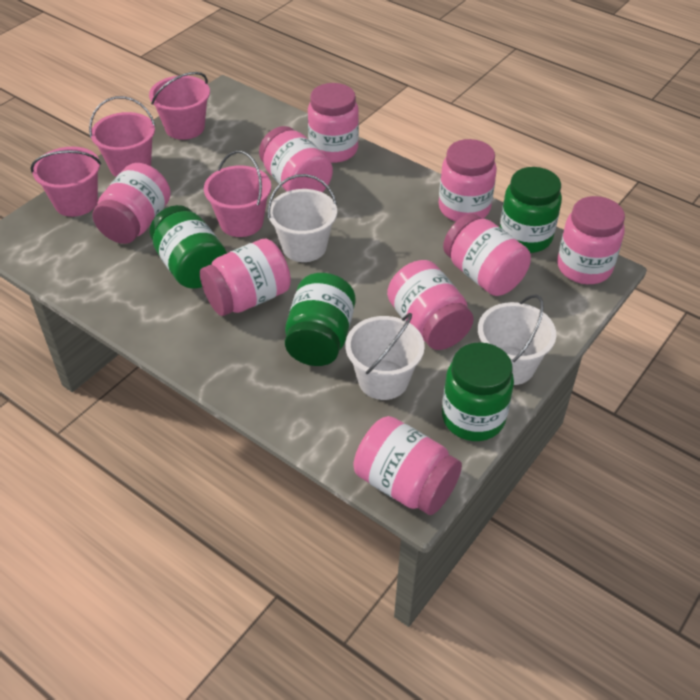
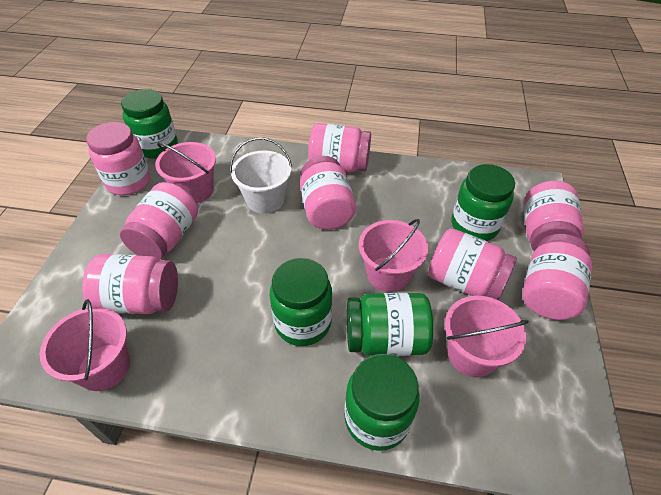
green jar: 4 -> 5
pink jar: 9 -> 8
white bucket: 3 -> 1

